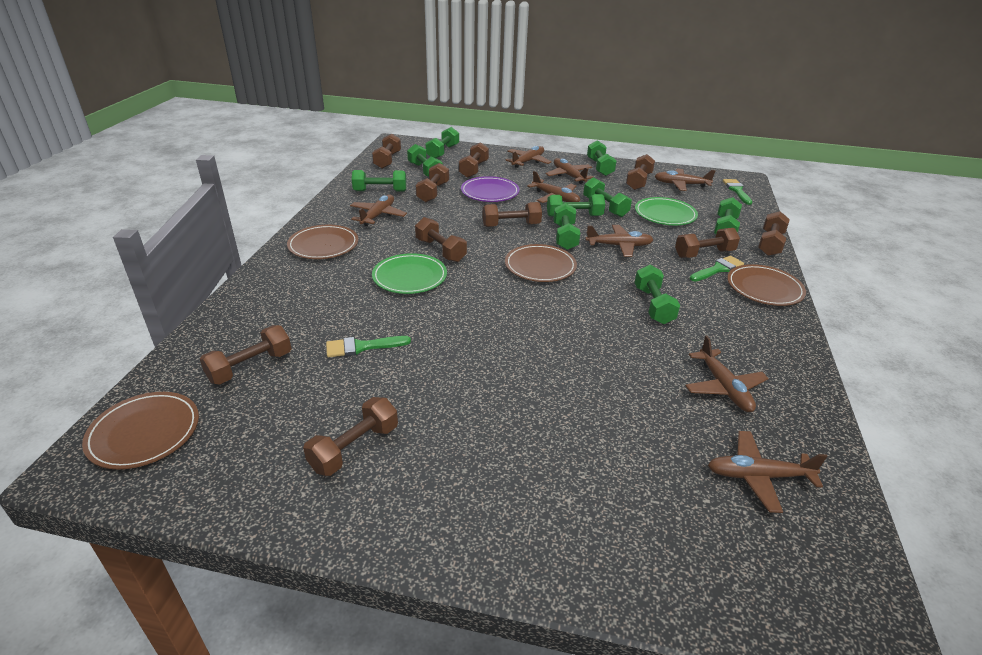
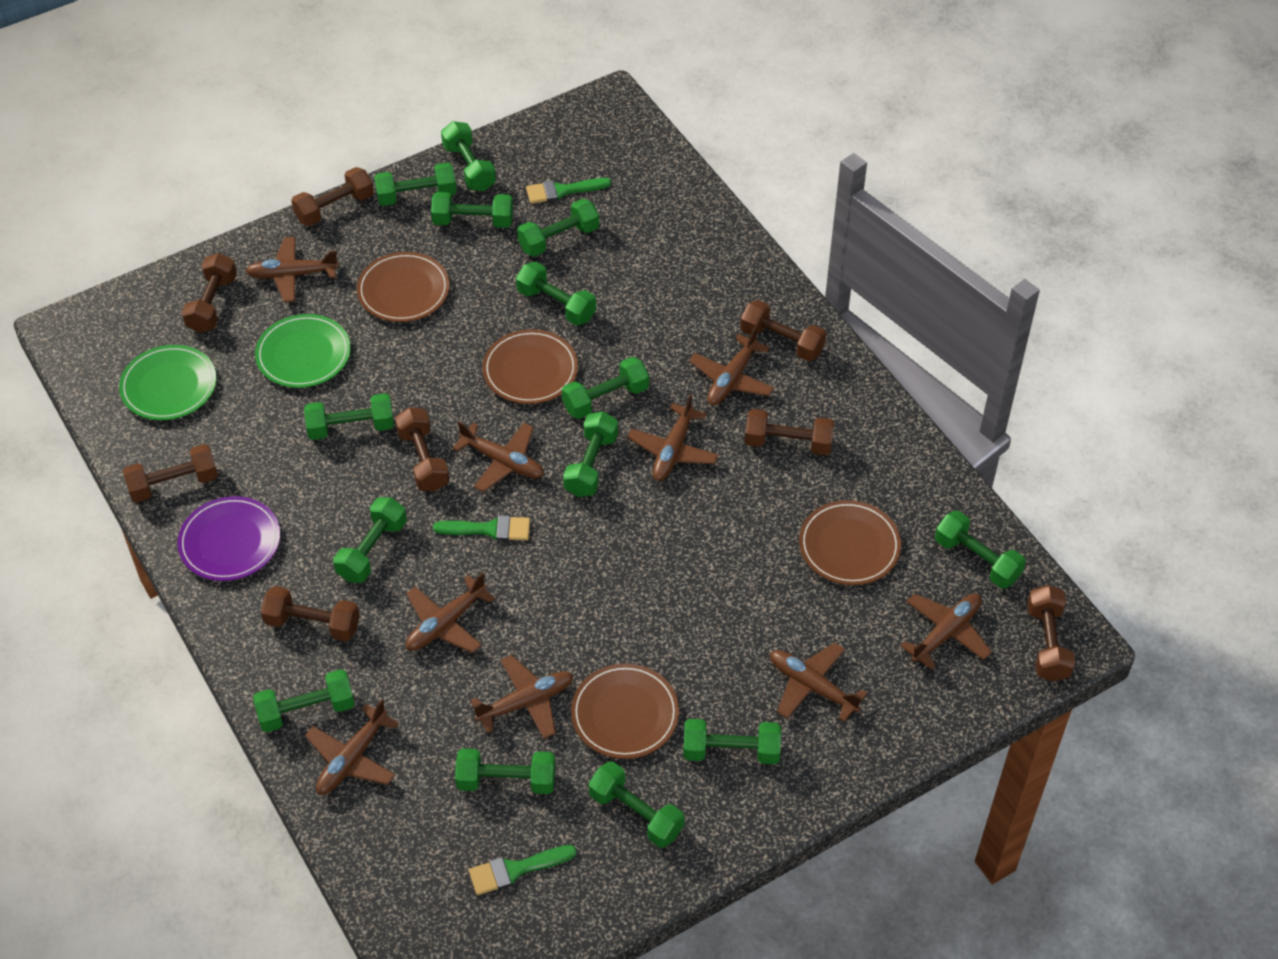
brown dumbbell: 10 -> 8
brown plane: 8 -> 9
green dumbbell: 9 -> 14

